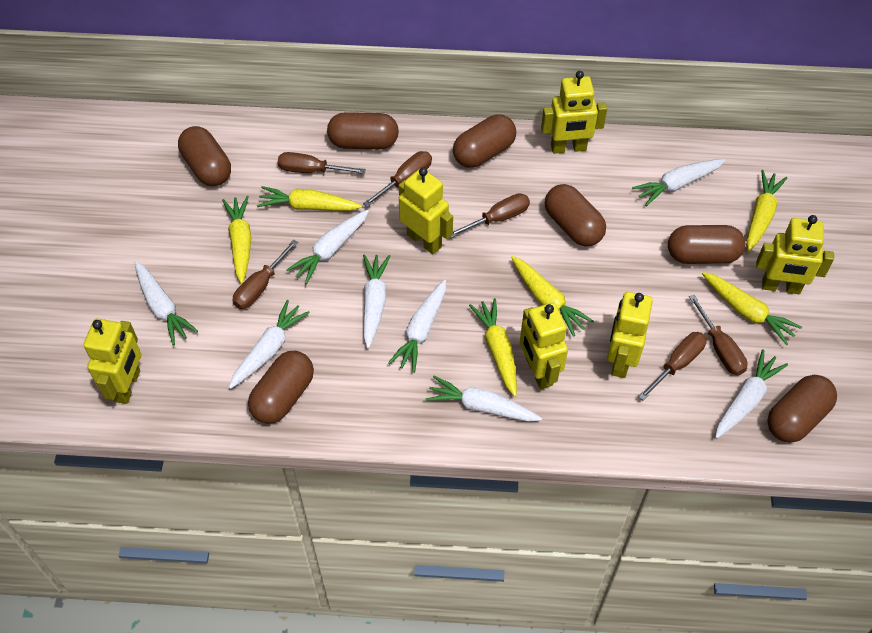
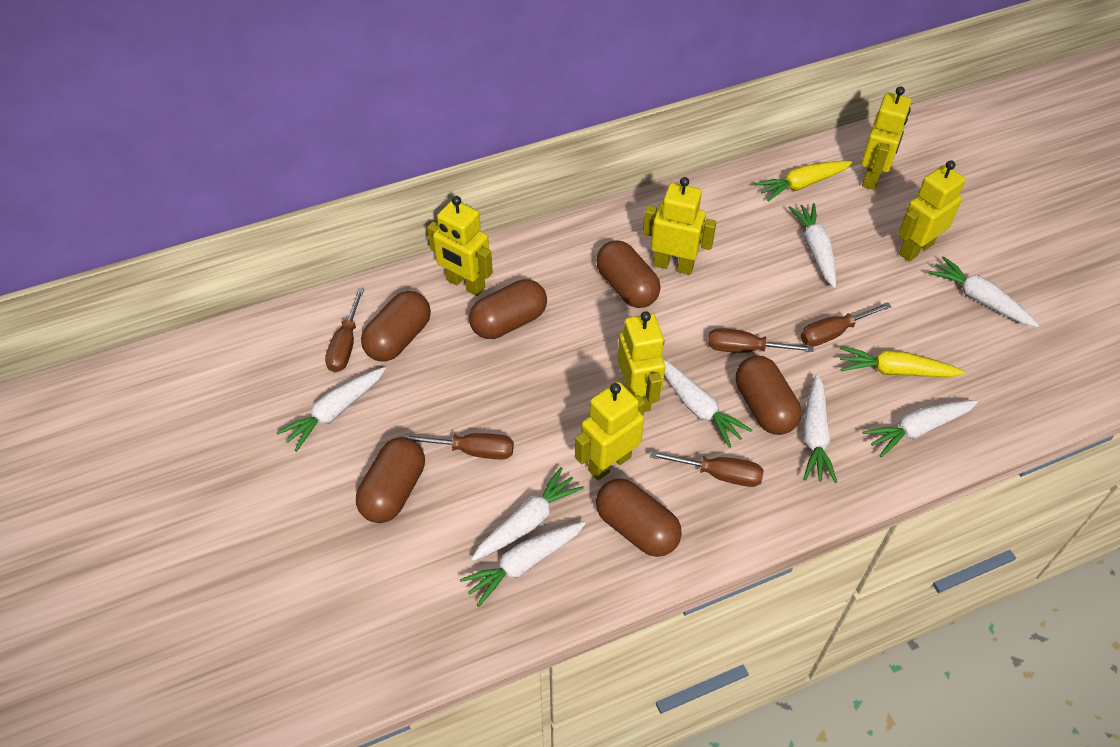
brown capsule: 7 -> 6
brown screwdriver: 6 -> 5
yellow carrot: 6 -> 2

